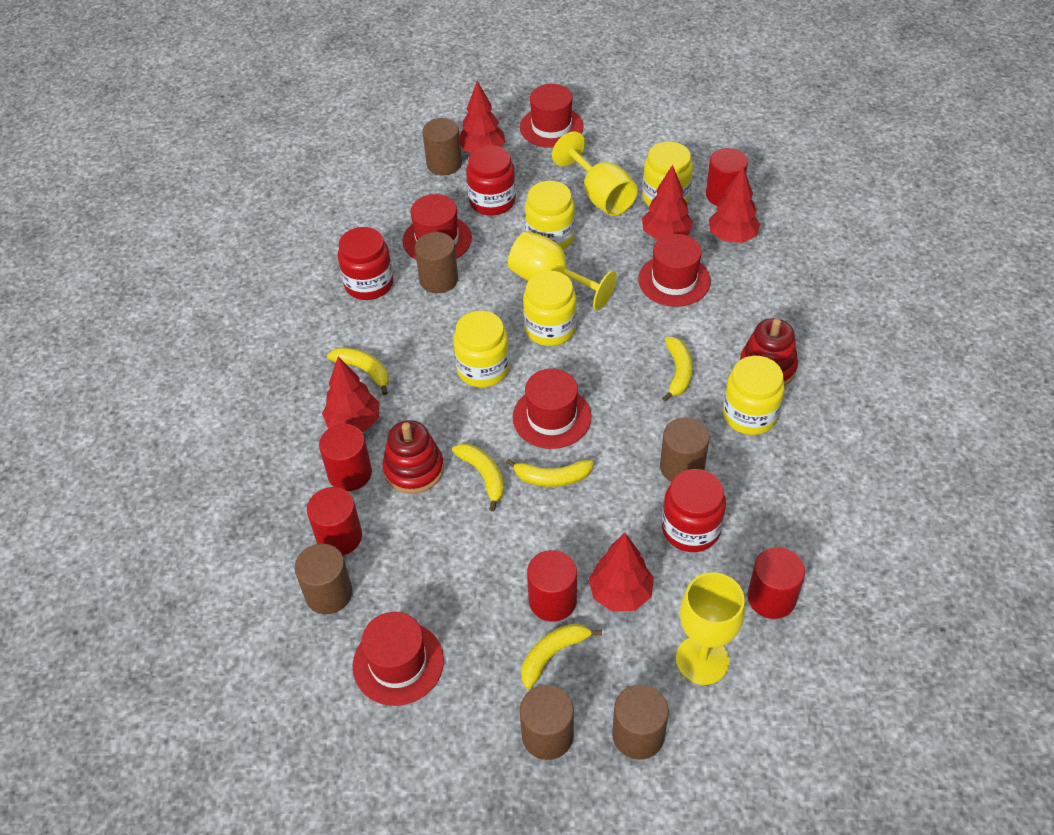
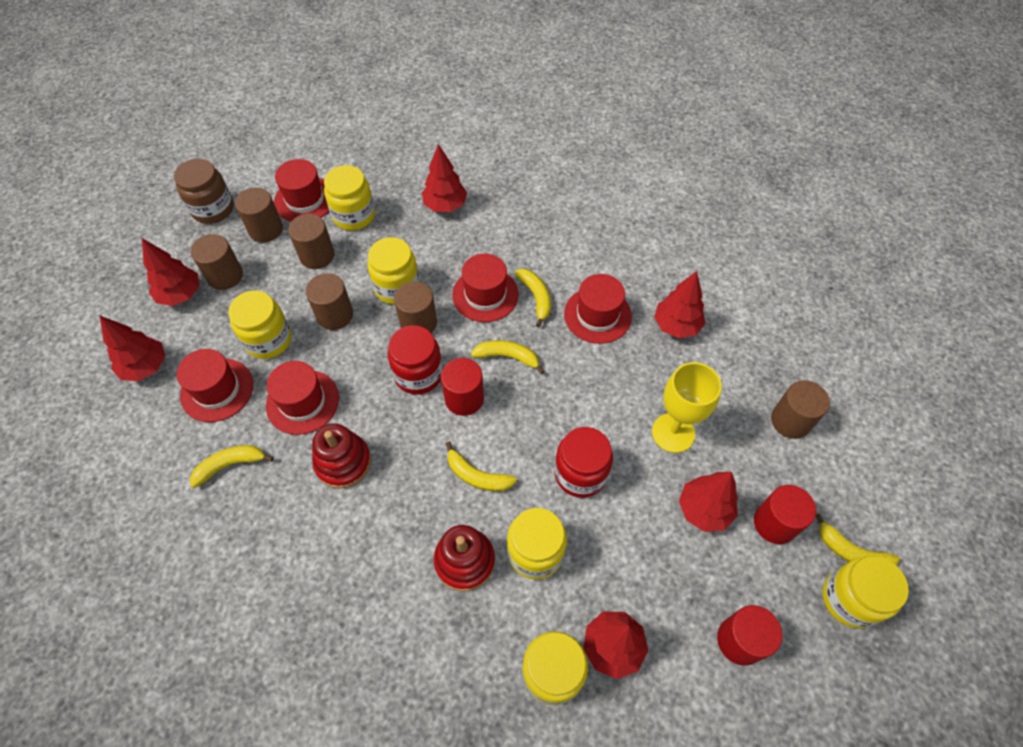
brown jar: 0 -> 1
red cylinder: 5 -> 3
red jar: 3 -> 2
red tree: 5 -> 6
yellow goblet: 3 -> 1
yellow jar: 5 -> 6

